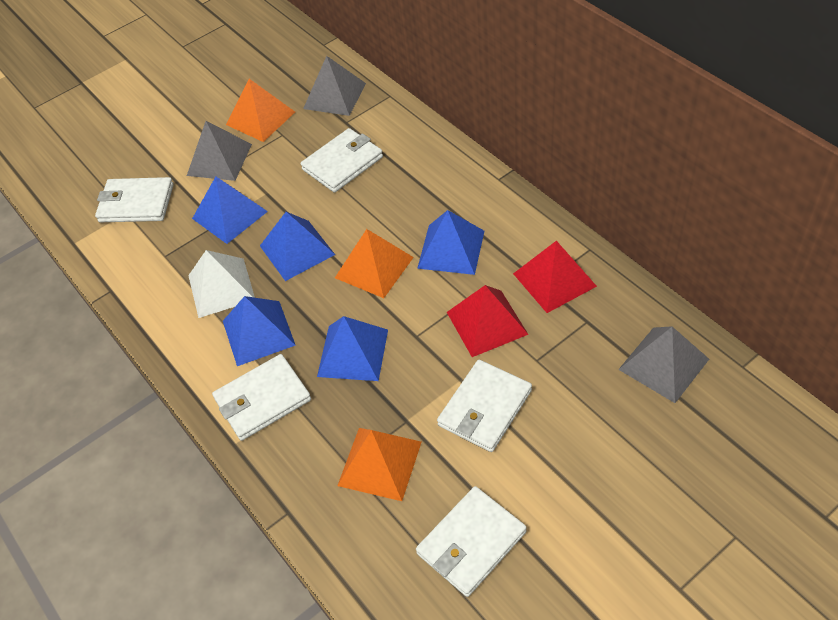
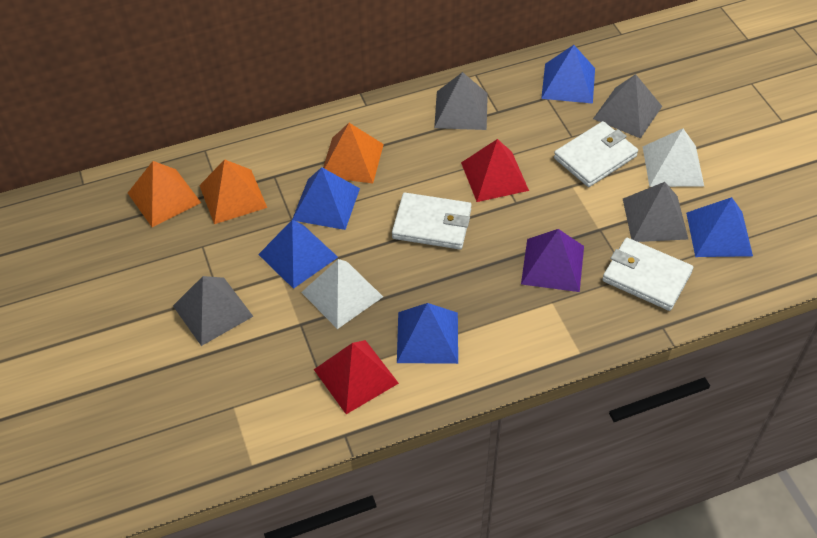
grey pyramid: 3 -> 4
purple pyramid: 0 -> 1
white pyramid: 1 -> 2
white wallet: 5 -> 3

